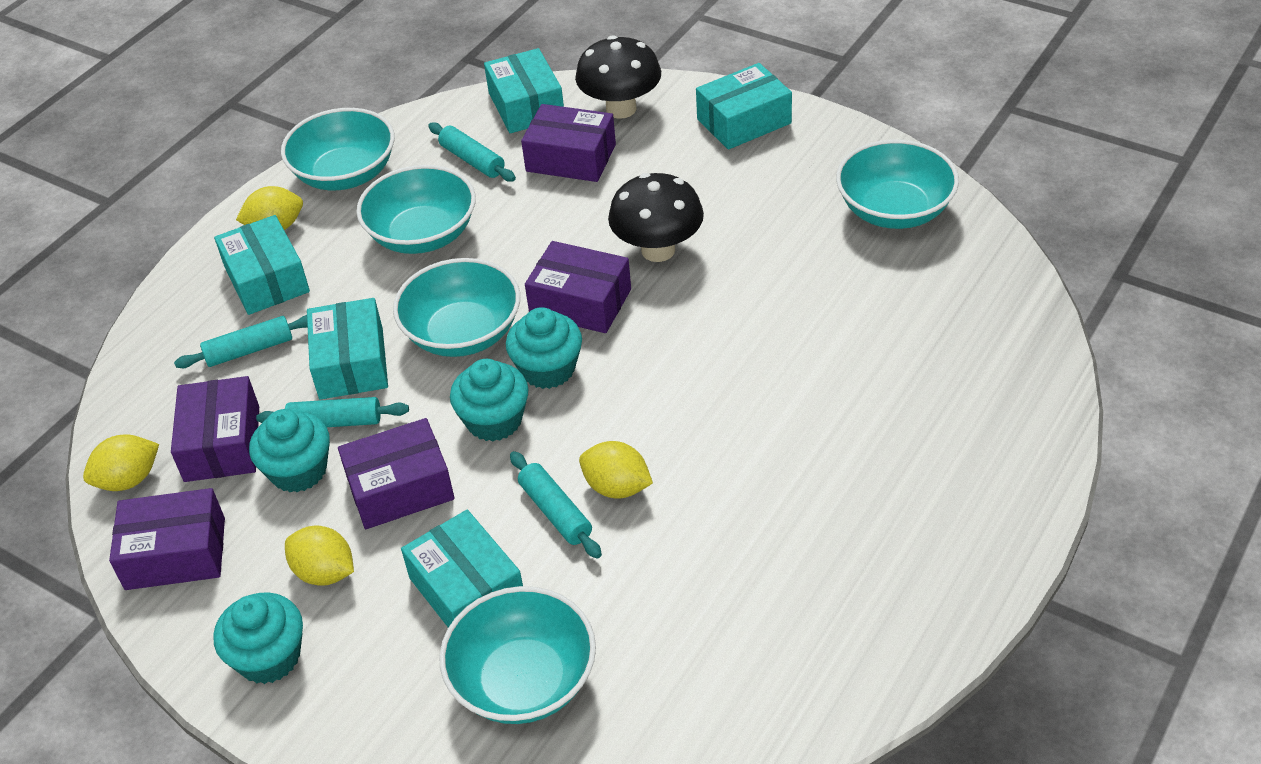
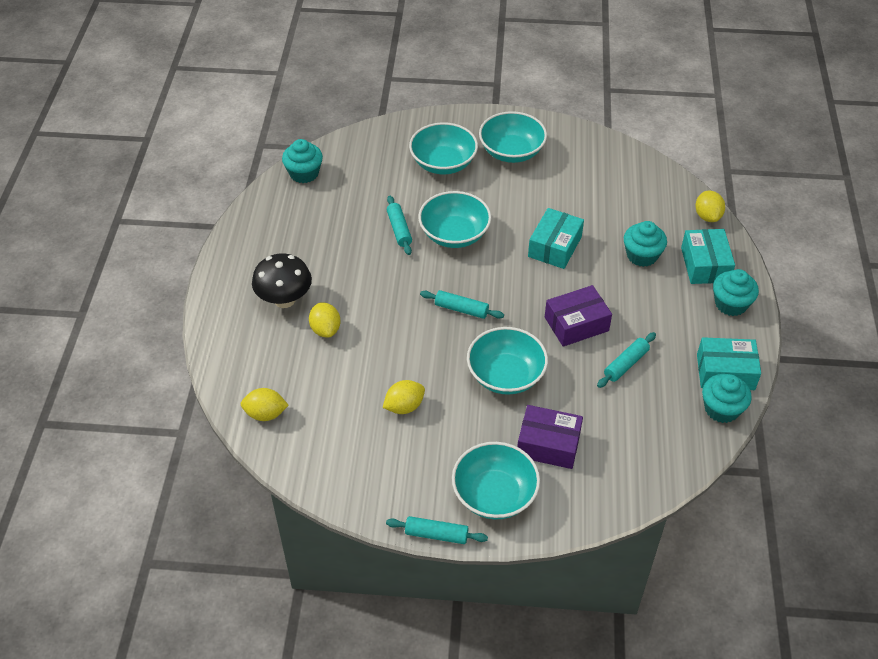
black mushroom: 2 -> 1
purple box: 5 -> 2
turquoise box: 5 -> 3

